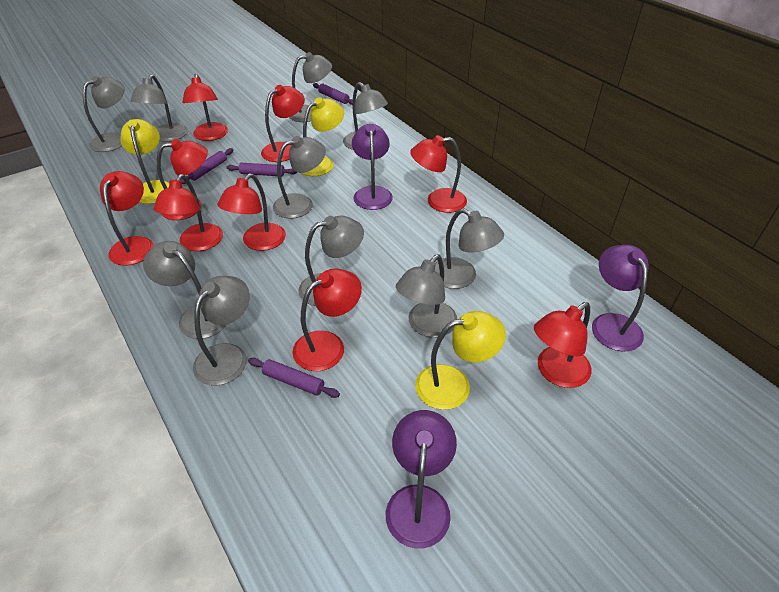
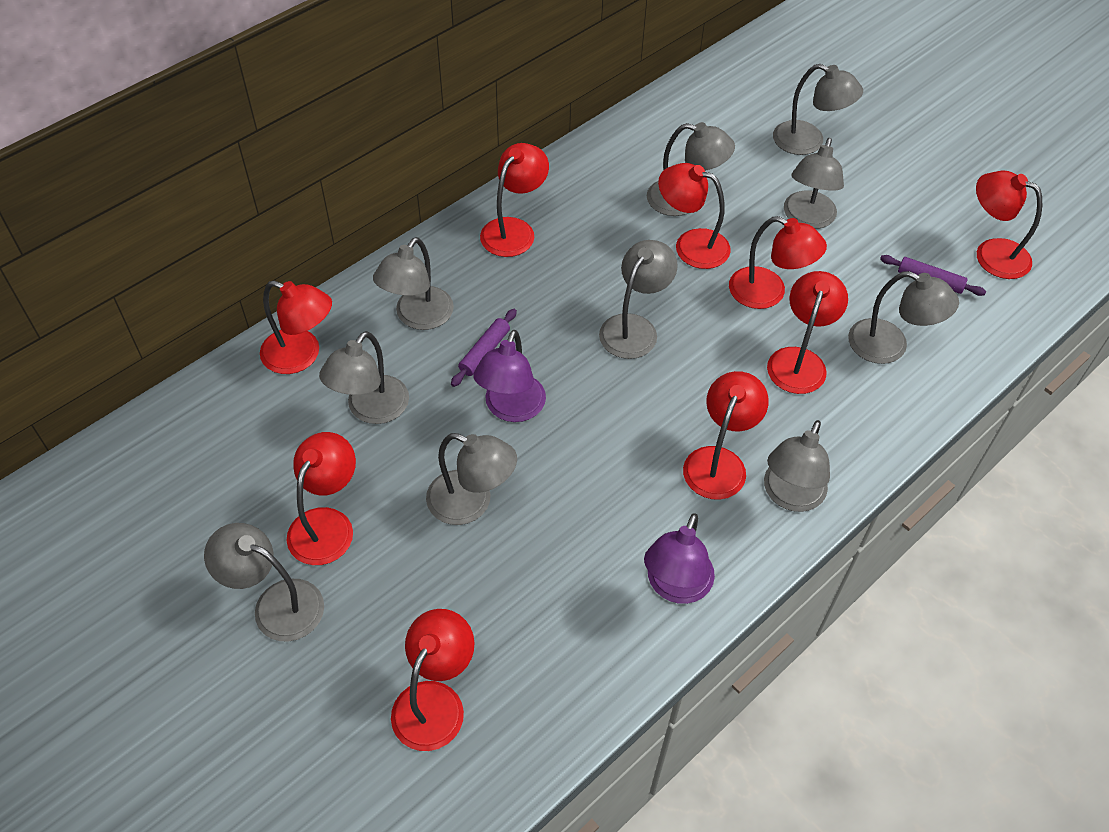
purple lamp: 3 -> 2
purple rolling pin: 4 -> 2
yellow lamp: 3 -> 0

